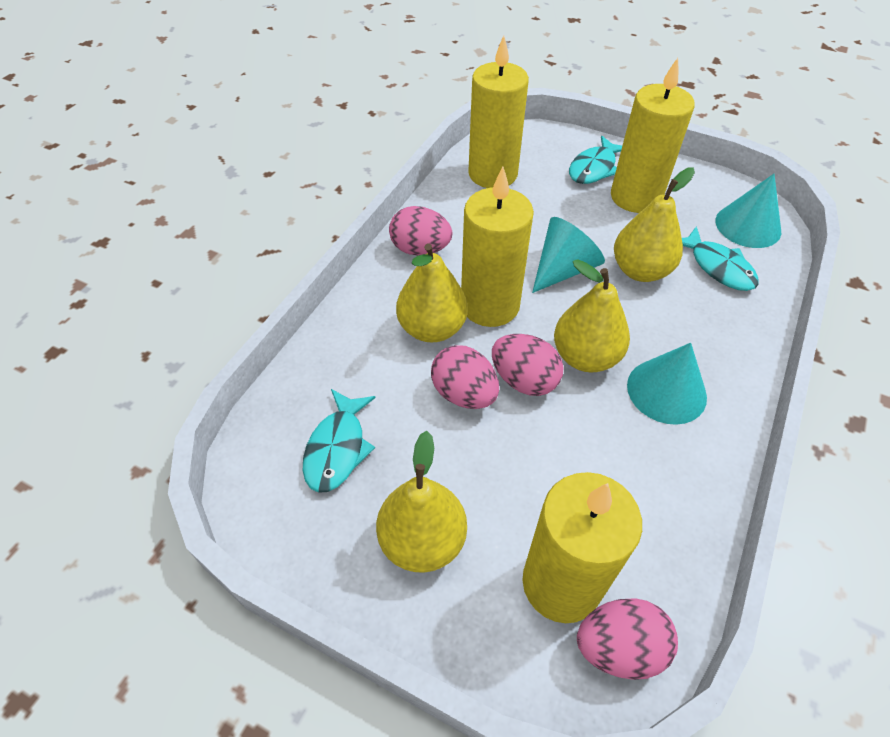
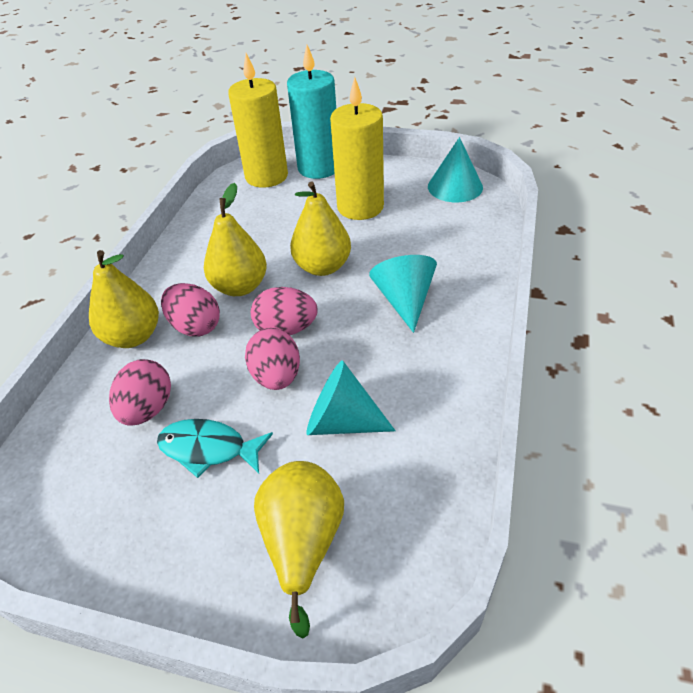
turquoise candle: 0 -> 1
turquoise fish: 3 -> 1
yellow candle: 4 -> 2

